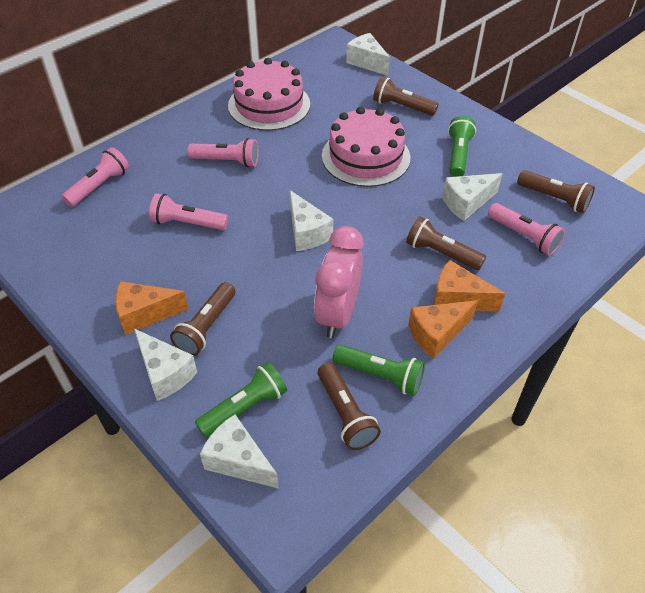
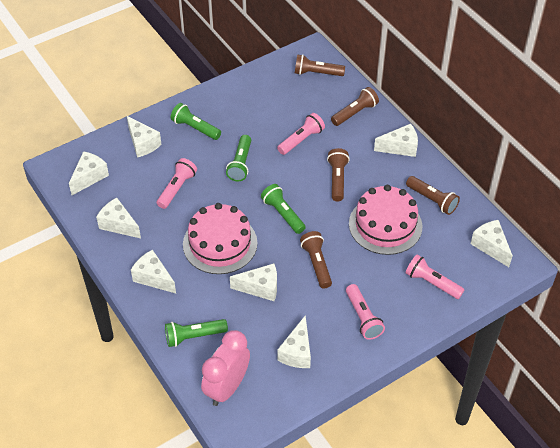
green flashlight: 3 -> 4
orange cheese: 3 -> 0
white cheese: 5 -> 8

